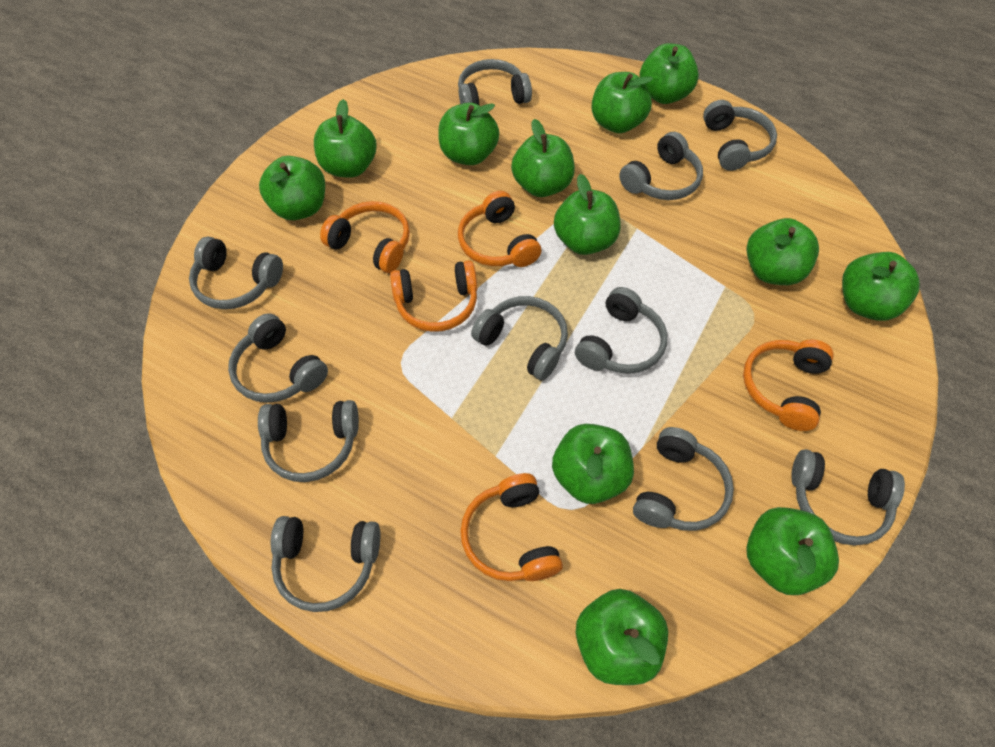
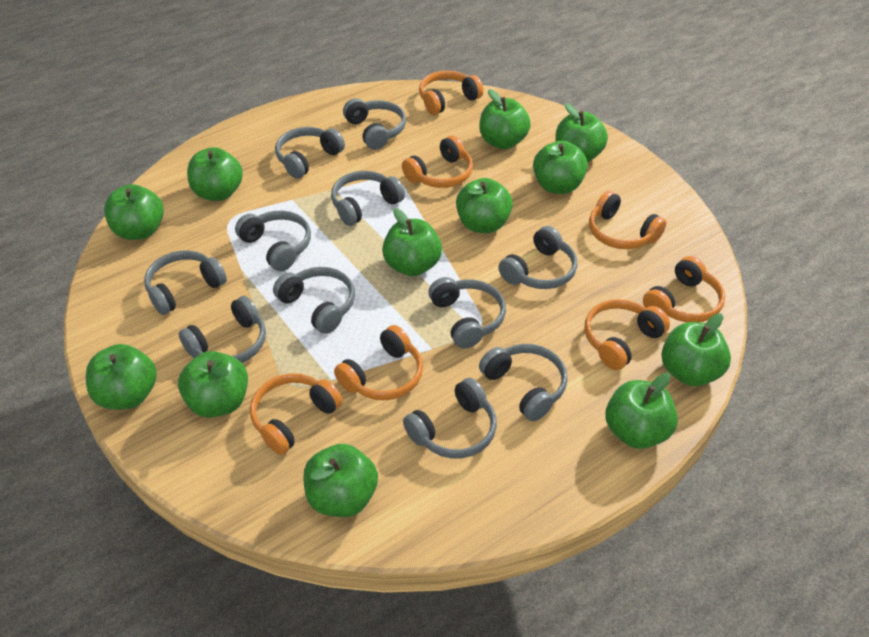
orange headphones: 5 -> 7

